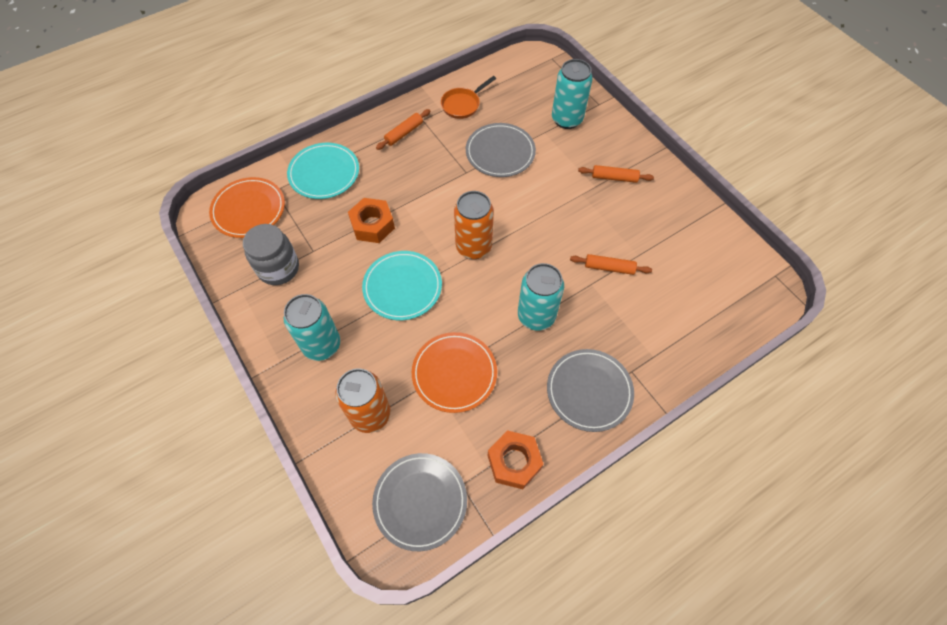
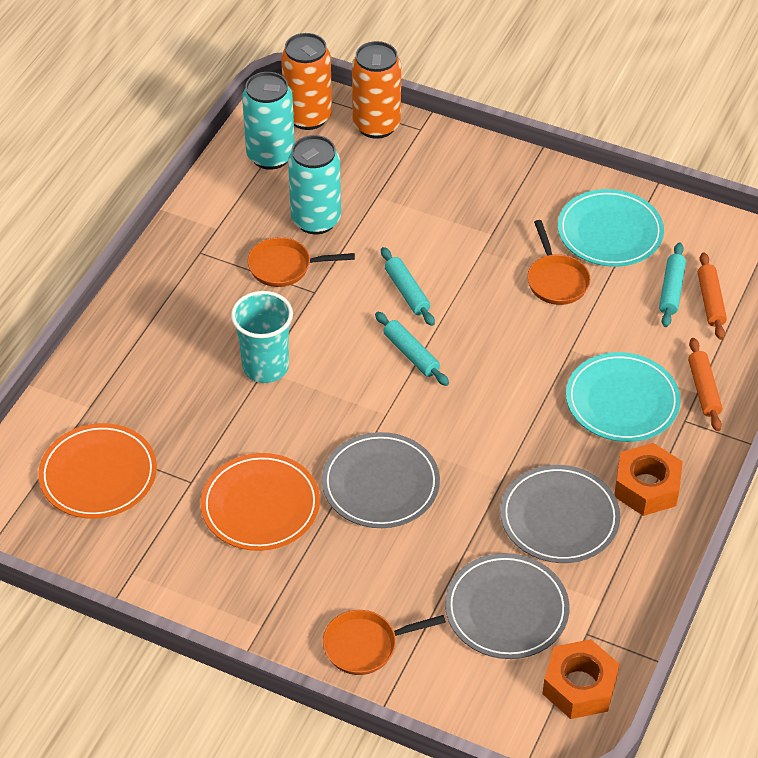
grey jar: 1 -> 0
orange pan: 1 -> 3
orange rolling pin: 3 -> 2
turquoise can: 3 -> 2
turquoise cup: 0 -> 1
turquoise rolling pin: 0 -> 3

